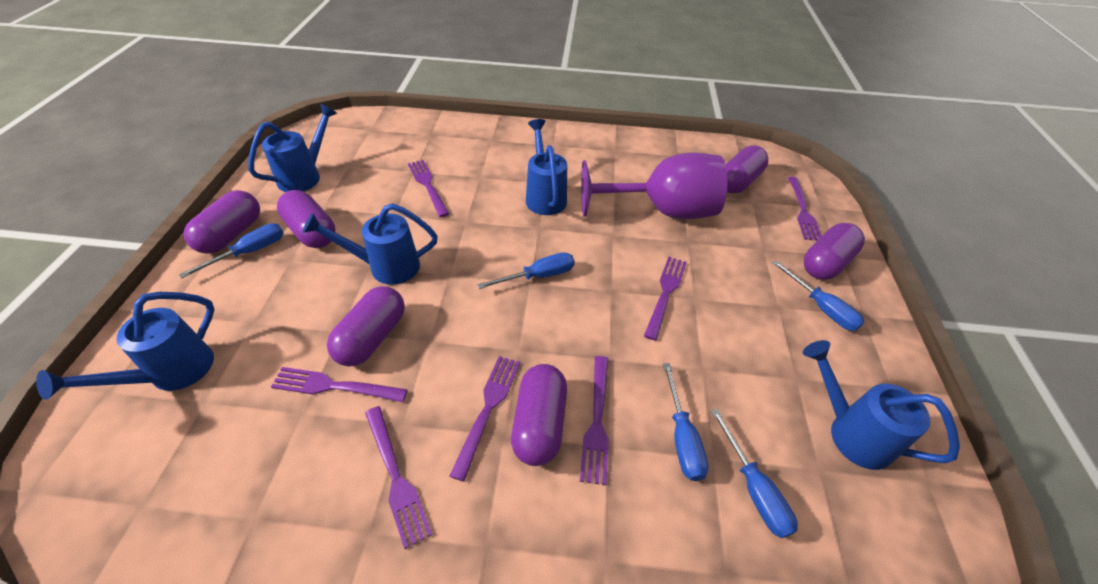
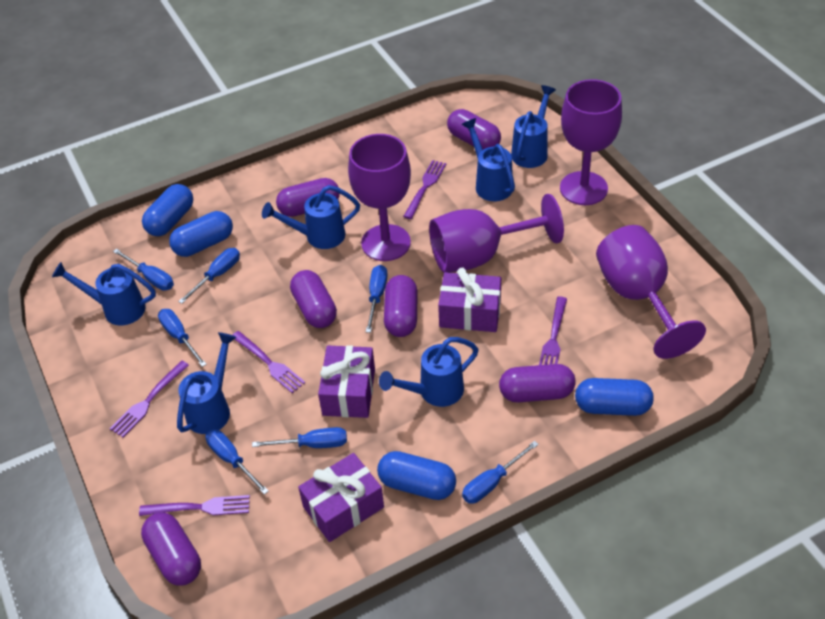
blue capsule: 0 -> 4
blue screwdriver: 5 -> 7
blue watering can: 5 -> 6
purple fork: 7 -> 5
purple gift: 0 -> 3
purple goblet: 1 -> 4

